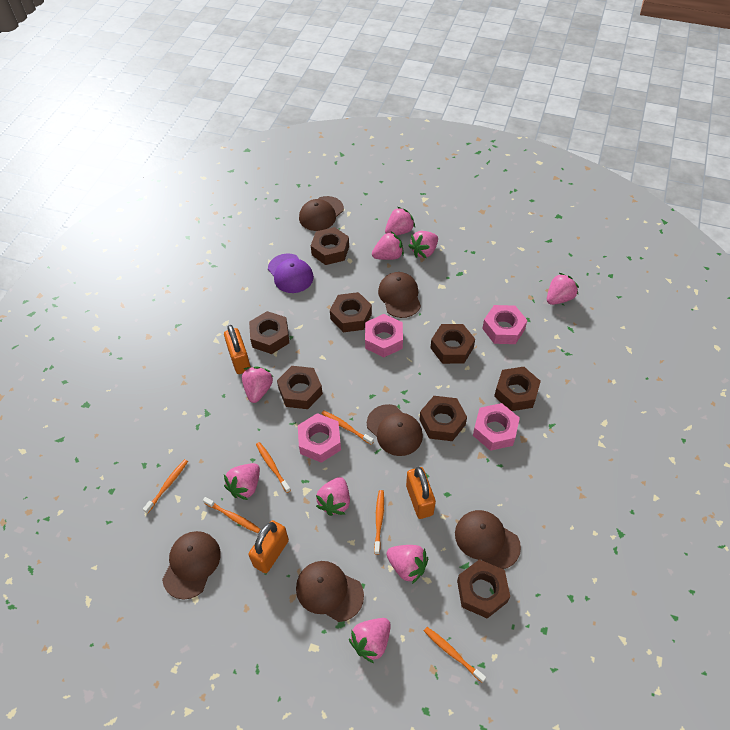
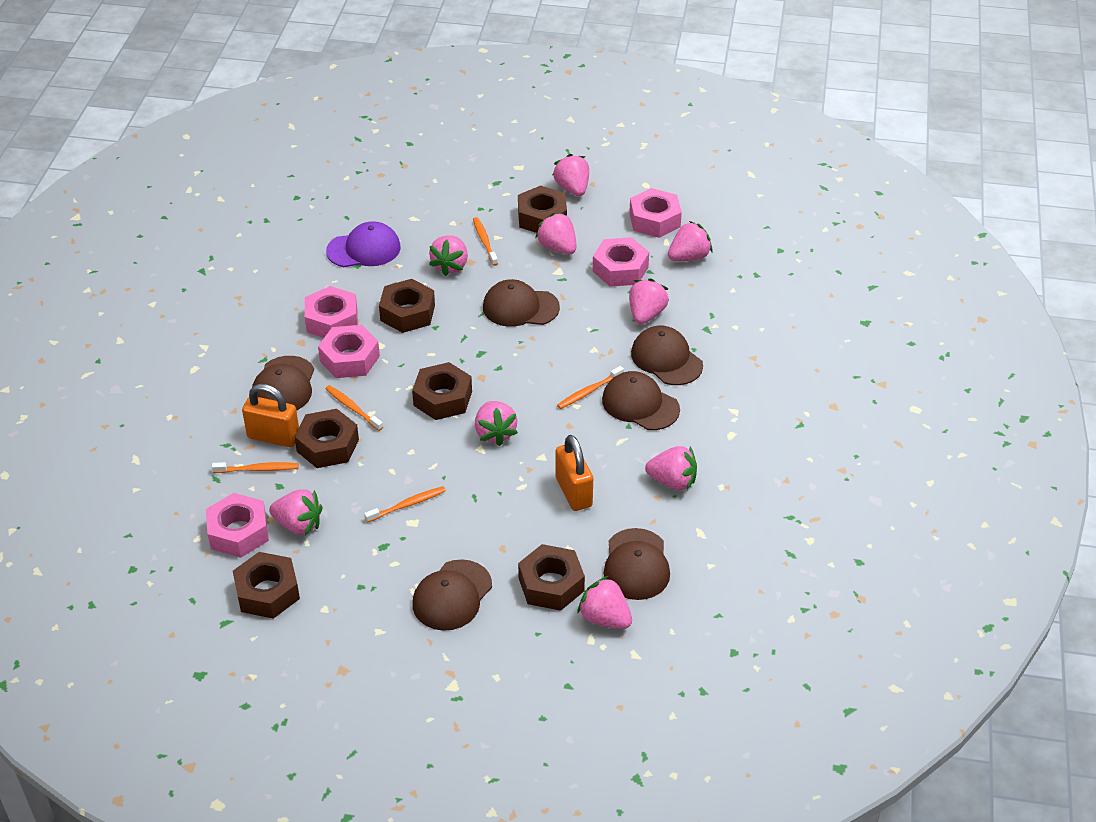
brown nut: 8 -> 6
orange padlock: 3 -> 2
orange toothbrush: 6 -> 5
pink nut: 4 -> 5

